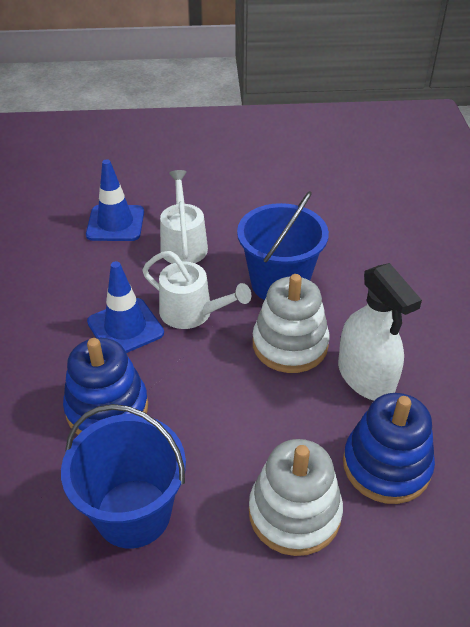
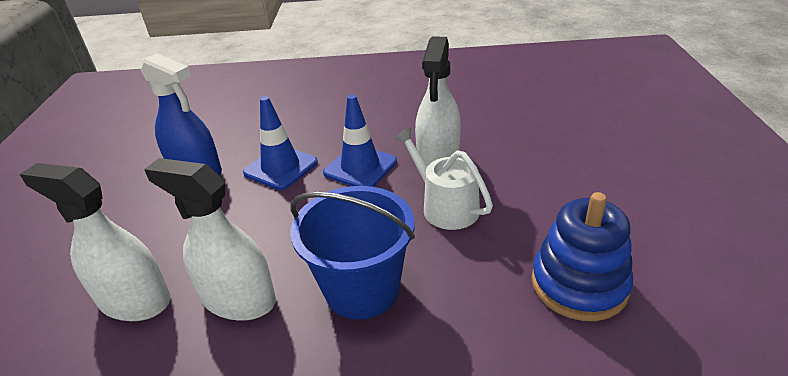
blue bucket: 2 -> 1
blue spray bottle: 0 -> 1
blue stacking toy: 2 -> 1
white spray bottle: 1 -> 3
white stacking toy: 2 -> 0
white watering can: 2 -> 1

